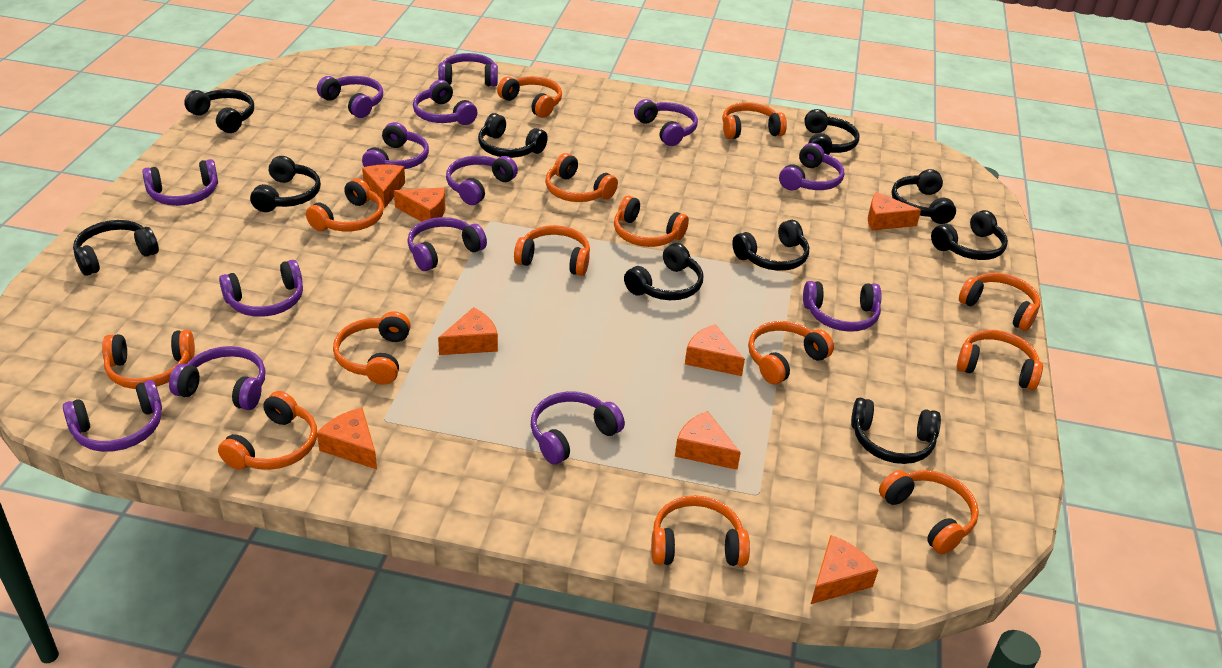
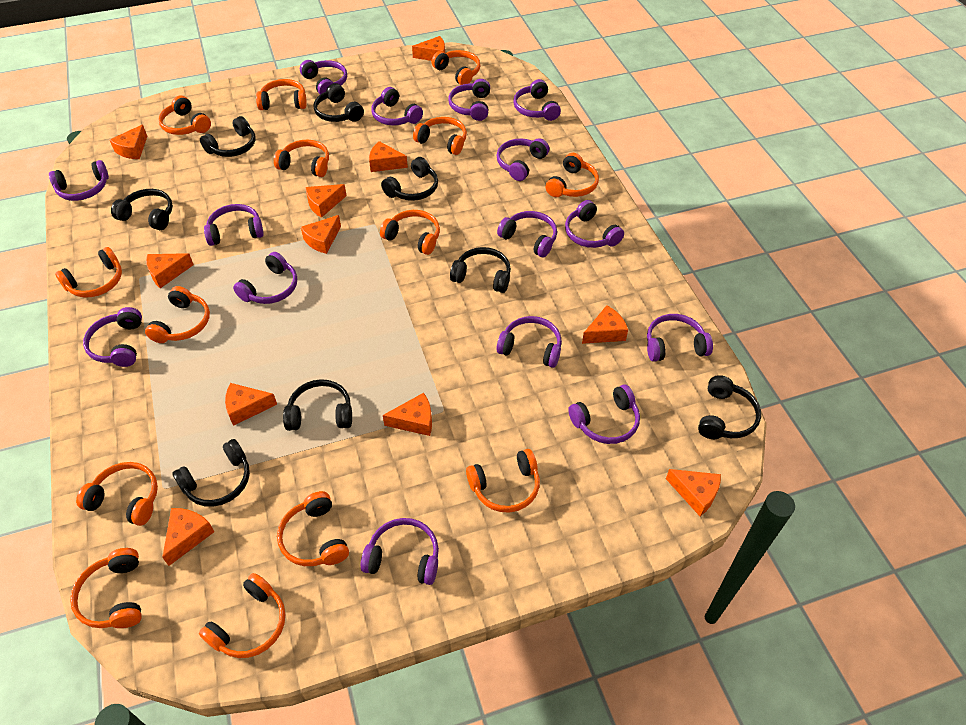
black headphones: 10 -> 8
orange cheese: 8 -> 11
purple headphones: 14 -> 15

